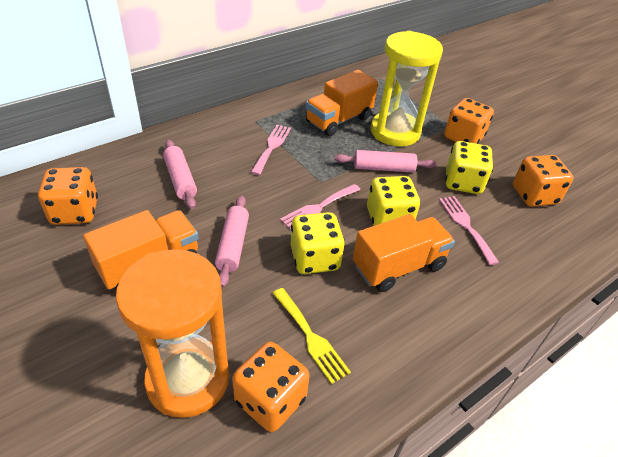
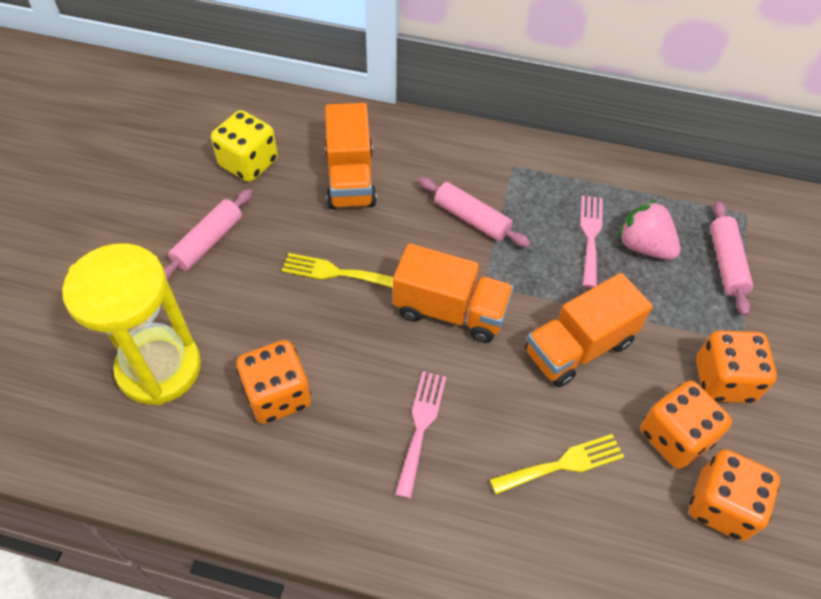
orange hourglass: 1 -> 0
pink fork: 3 -> 2
pink strawberry: 0 -> 1
yellow dice: 3 -> 1
yellow fork: 1 -> 2

